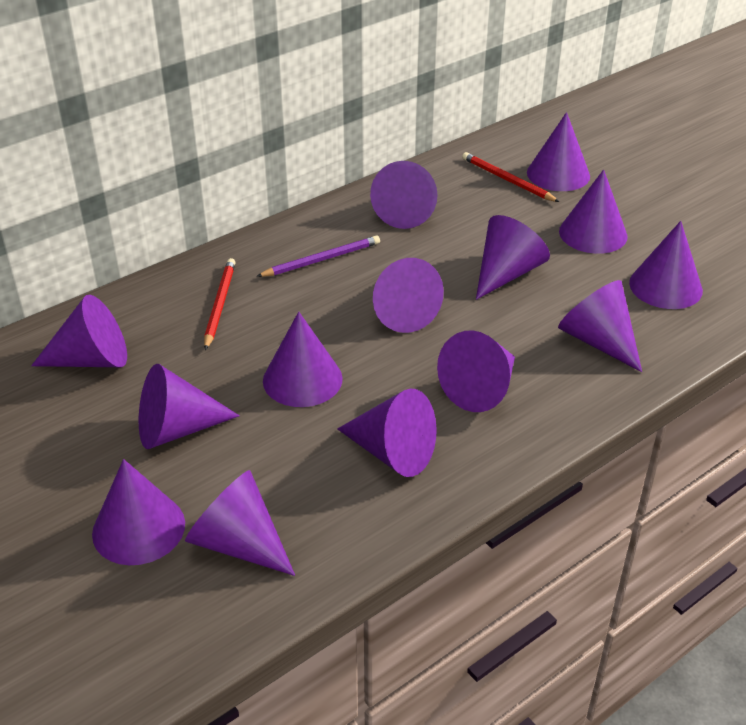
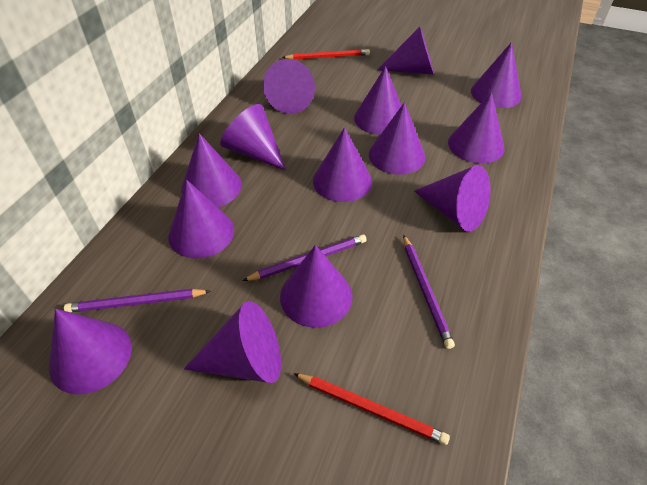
purple pencil: 1 -> 3

